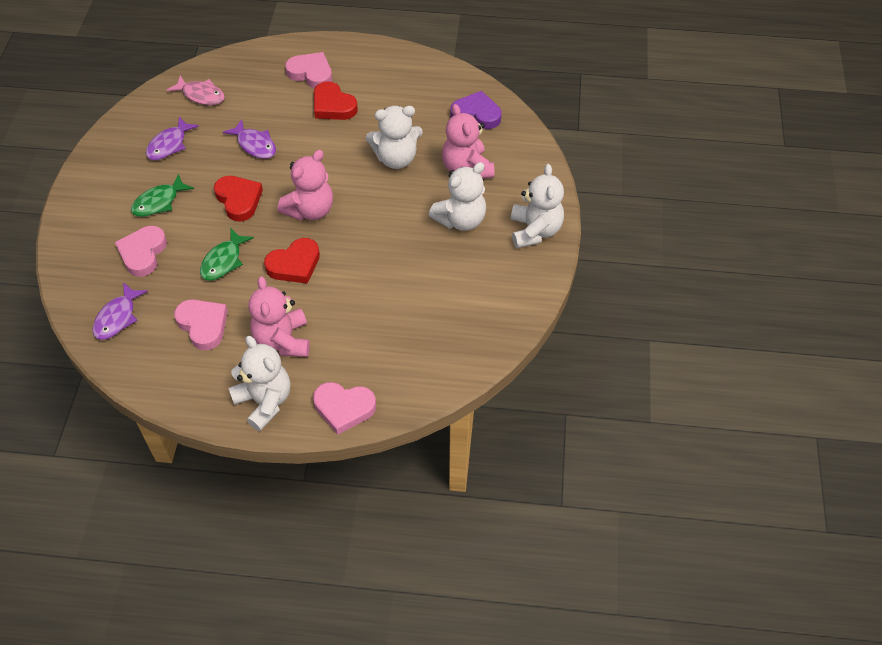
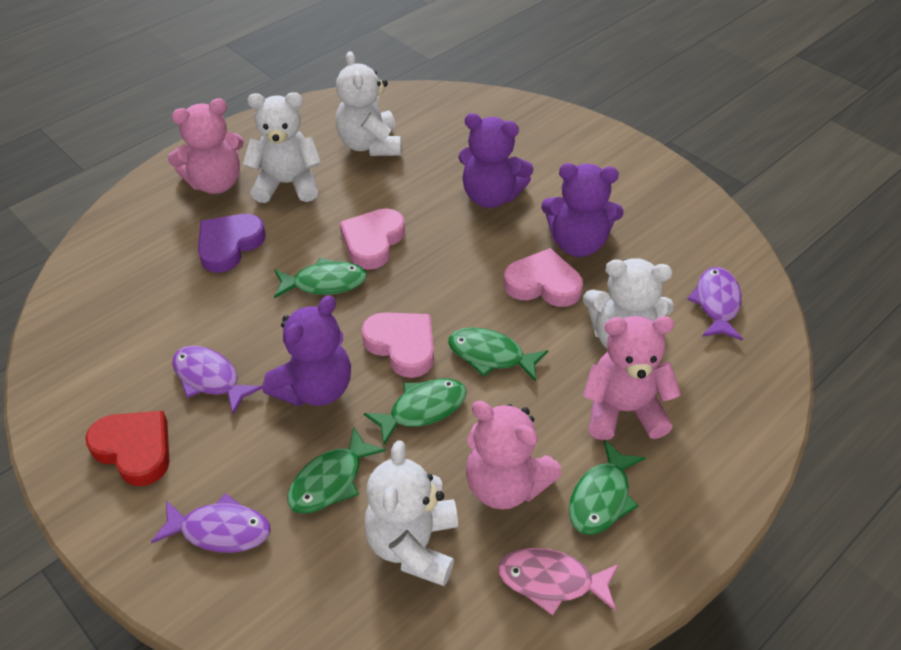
green fish: 2 -> 5
pink heart: 4 -> 3
purple teddy bear: 0 -> 3
red heart: 3 -> 1

